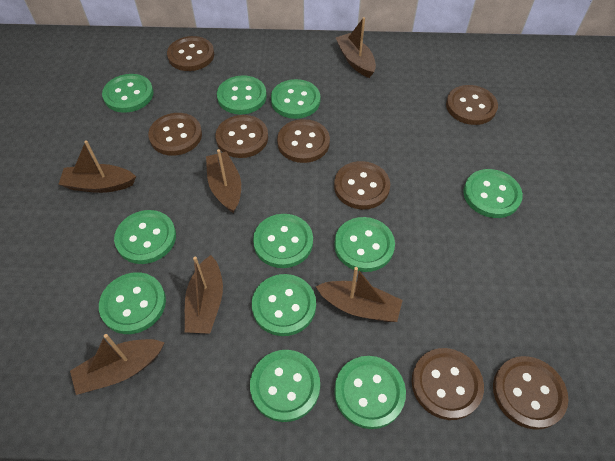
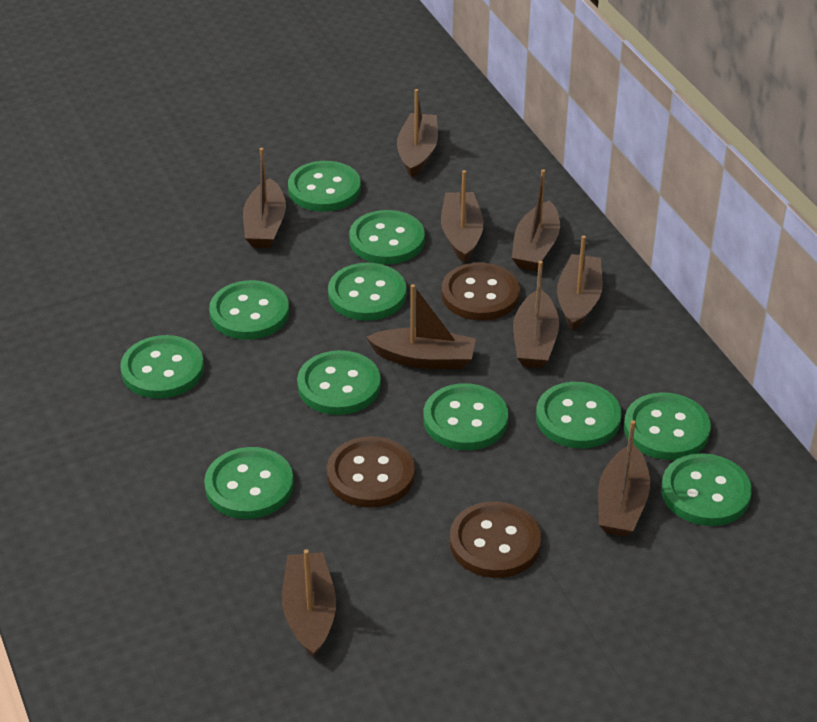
brown boat: 6 -> 9
brown button: 8 -> 3

